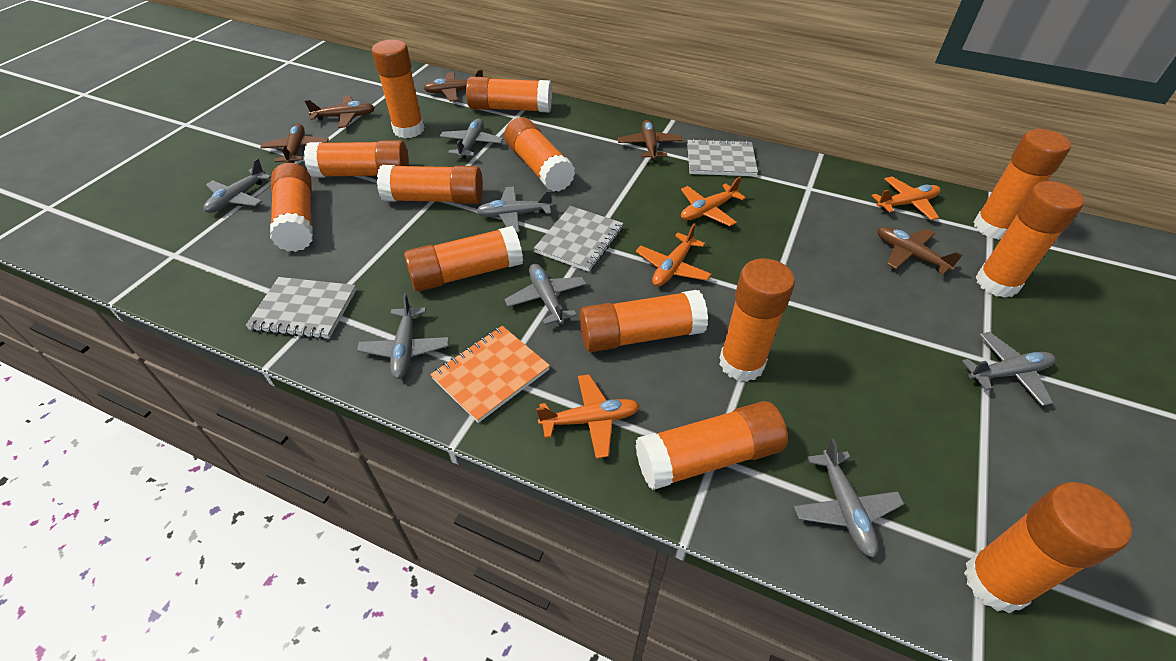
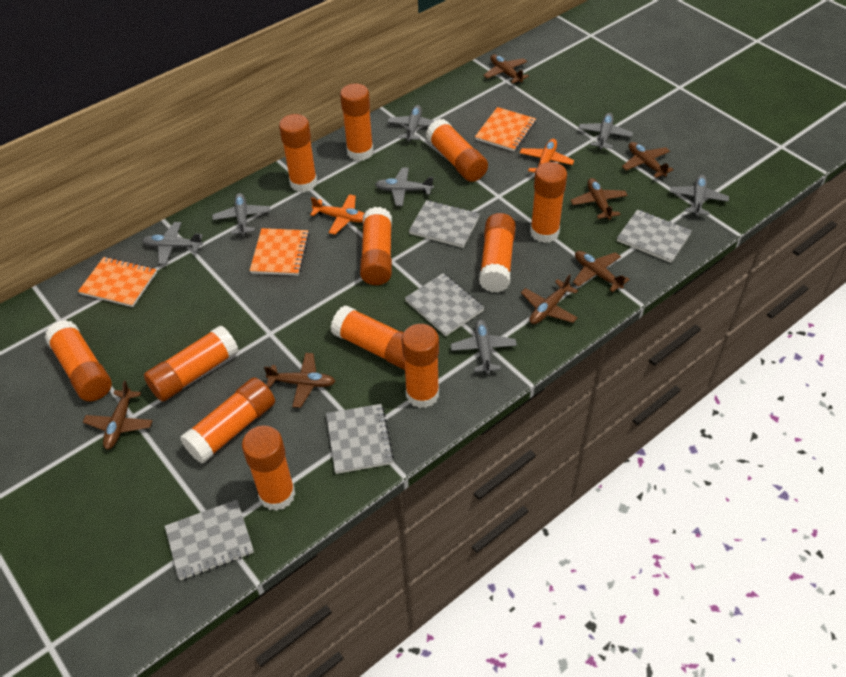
brown plane: 5 -> 7
grey notebook: 3 -> 5
orange glue stick: 13 -> 12
orange notebook: 1 -> 3
orange plane: 4 -> 2

